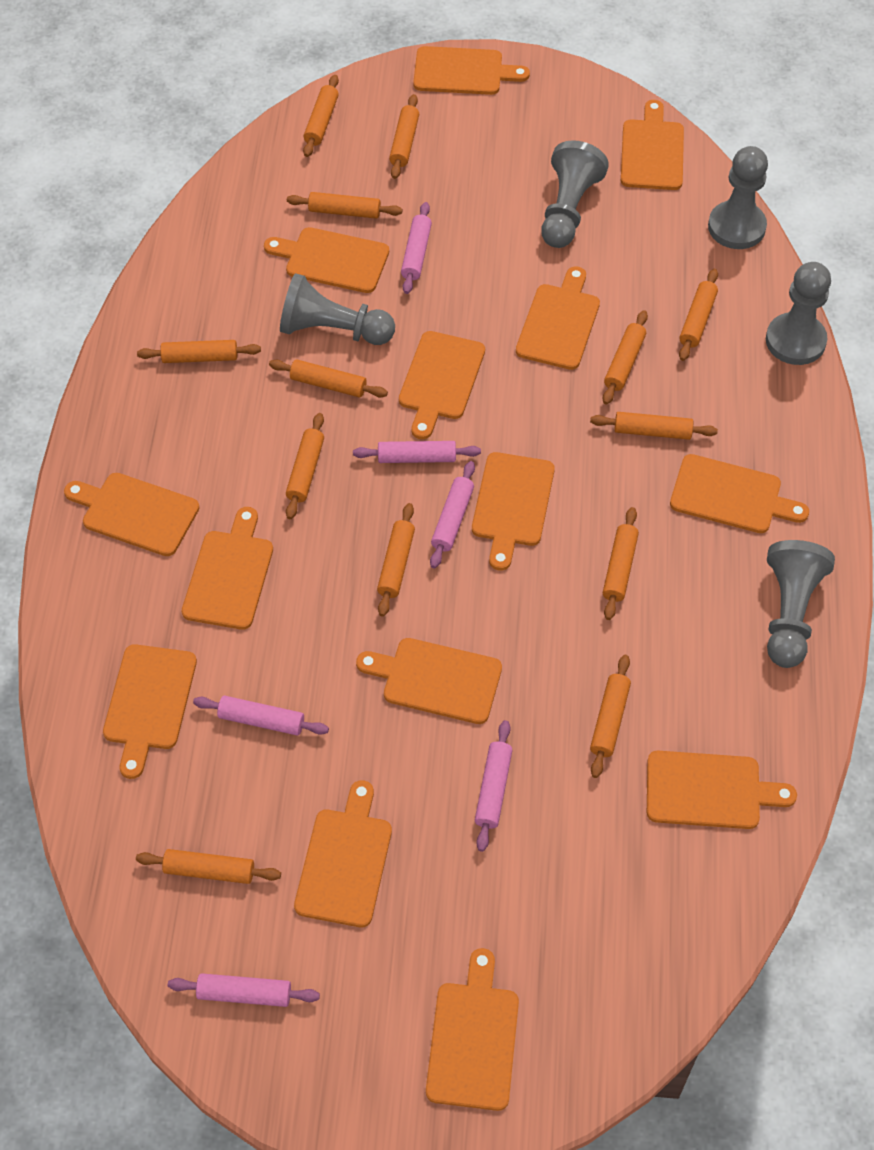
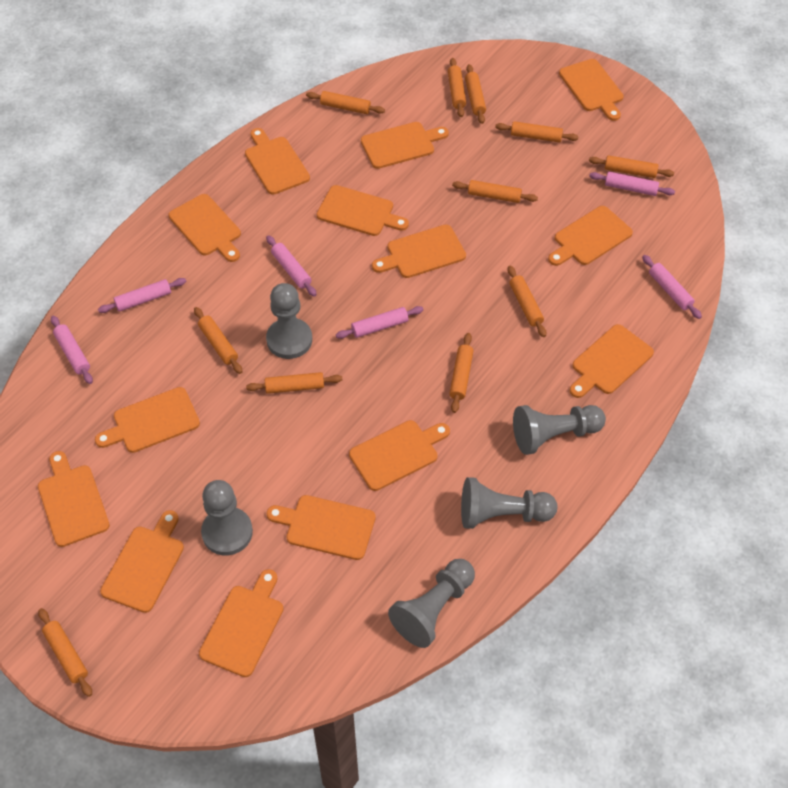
orange rolling pin: 13 -> 11

